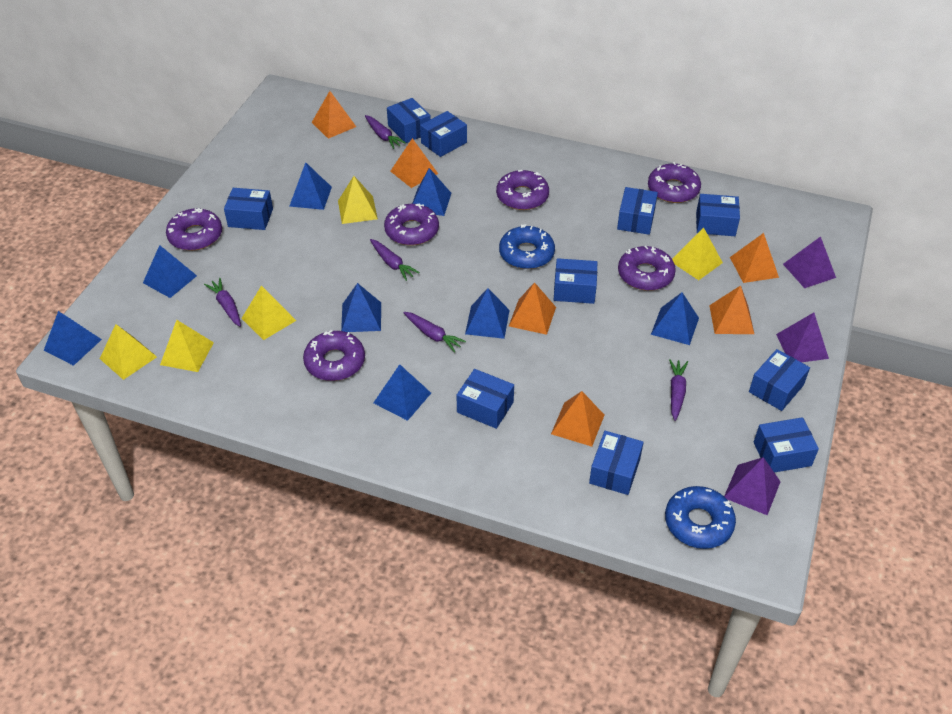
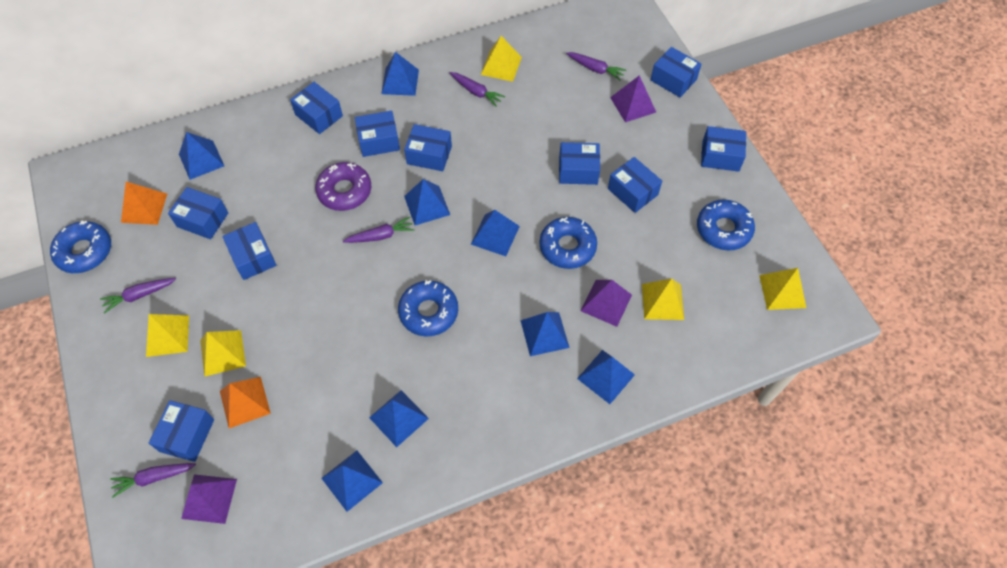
blue donut: 2 -> 4
orange pyramid: 6 -> 2
purple donut: 6 -> 1

